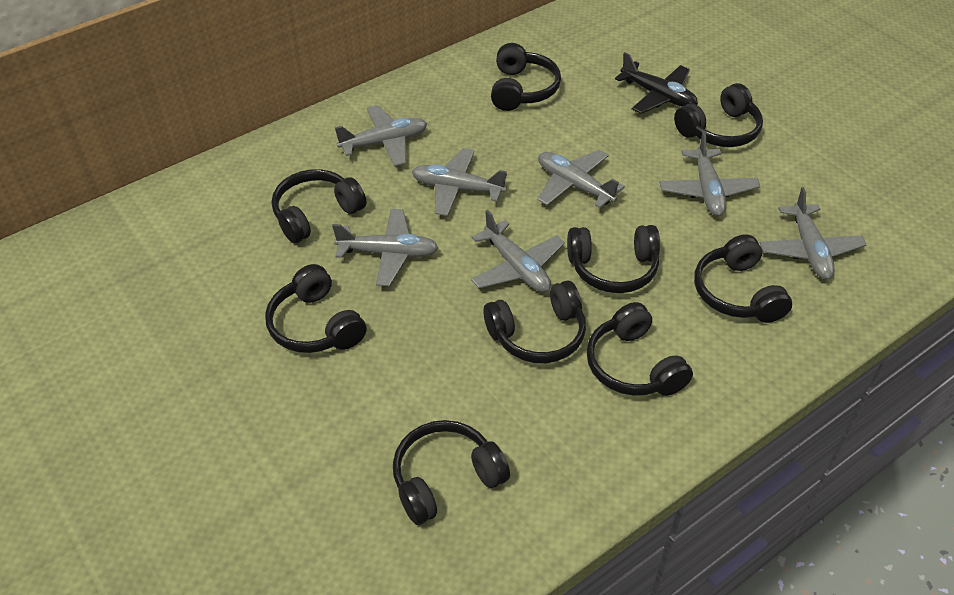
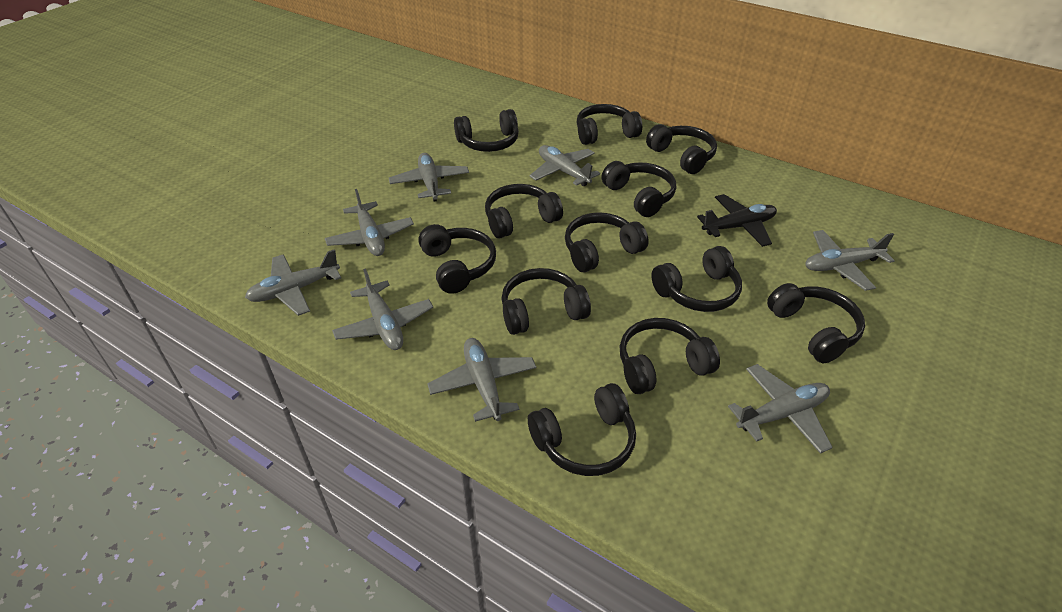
black headphones: 9 -> 12
grey plane: 7 -> 8

